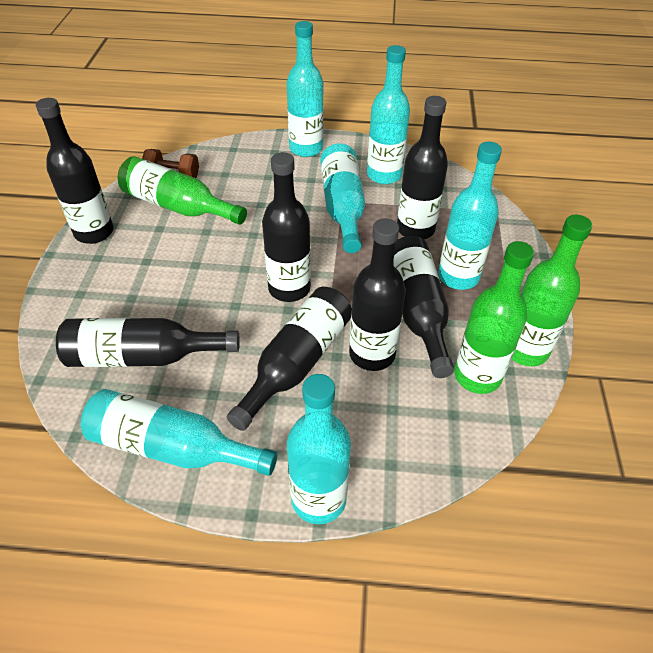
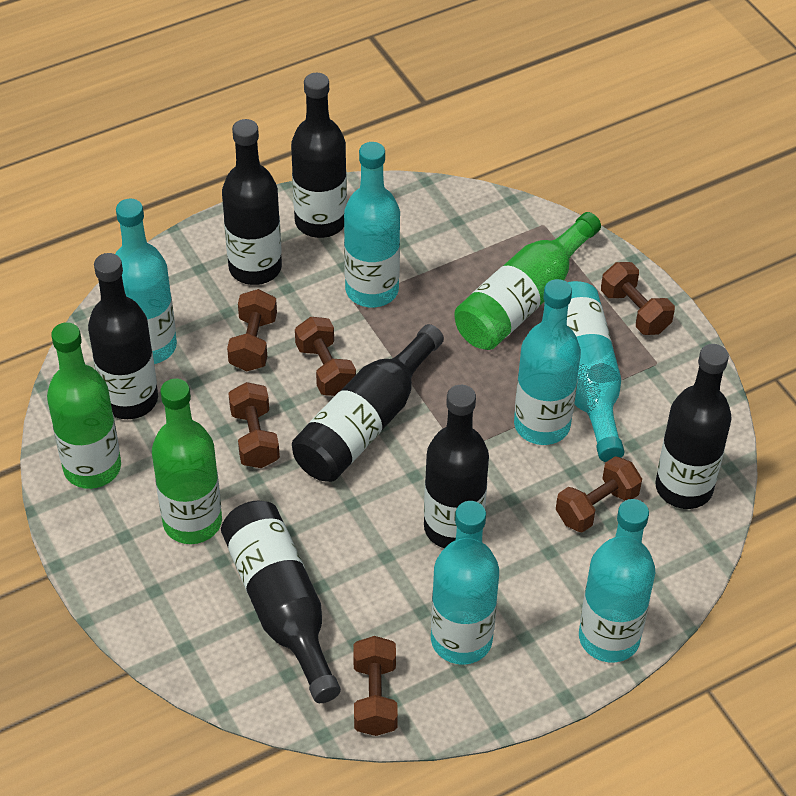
brown dumbbell: 1 -> 6

